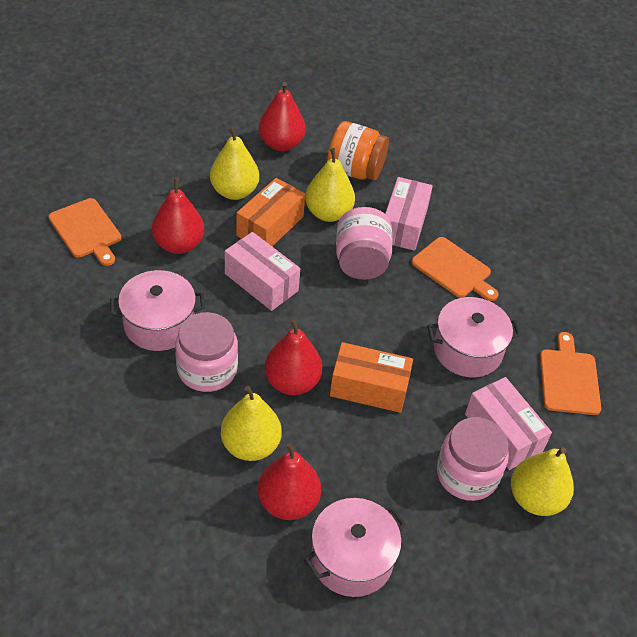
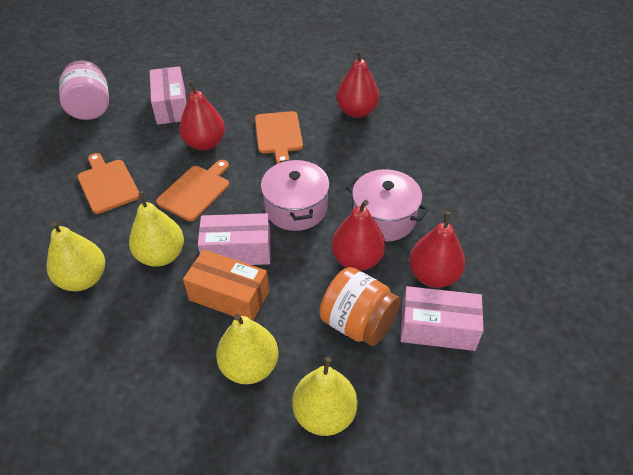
orange box: 2 -> 1
pink jar: 3 -> 1
pink pot: 3 -> 2

